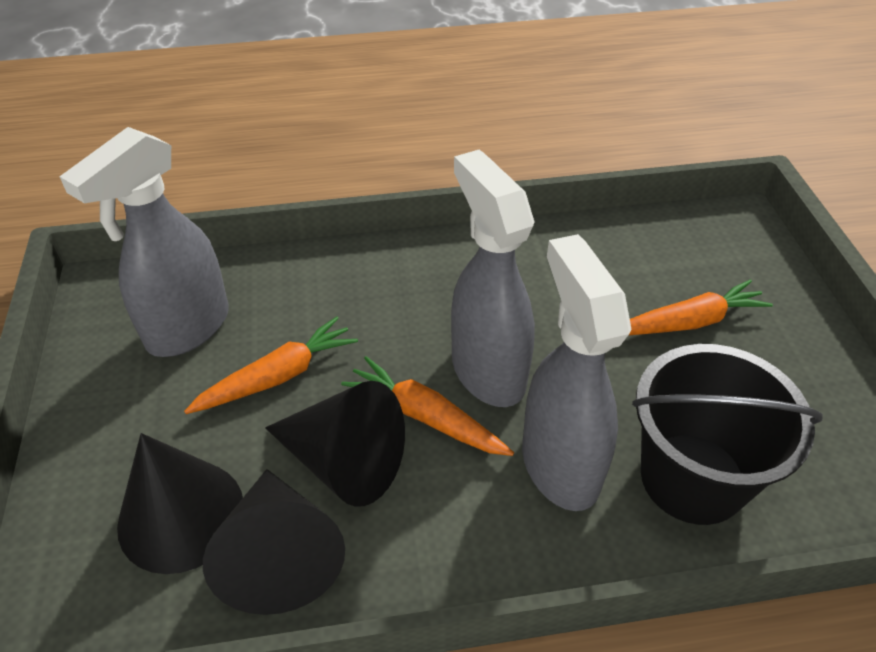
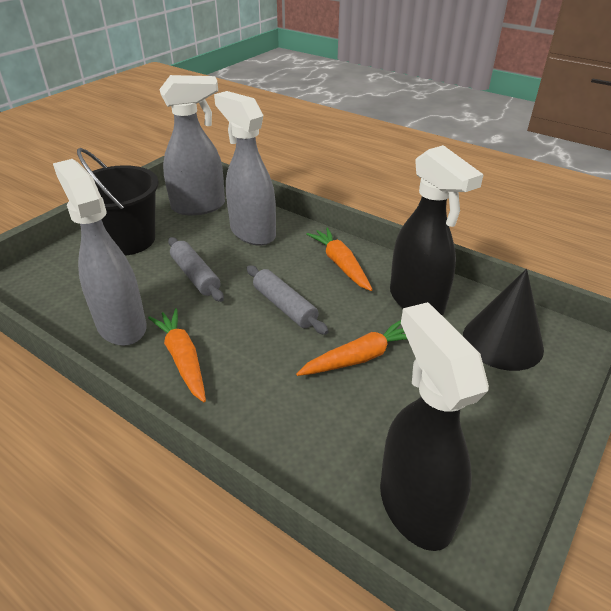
black cone: 3 -> 1
black spray bottle: 0 -> 2
grey rolling pin: 0 -> 2

